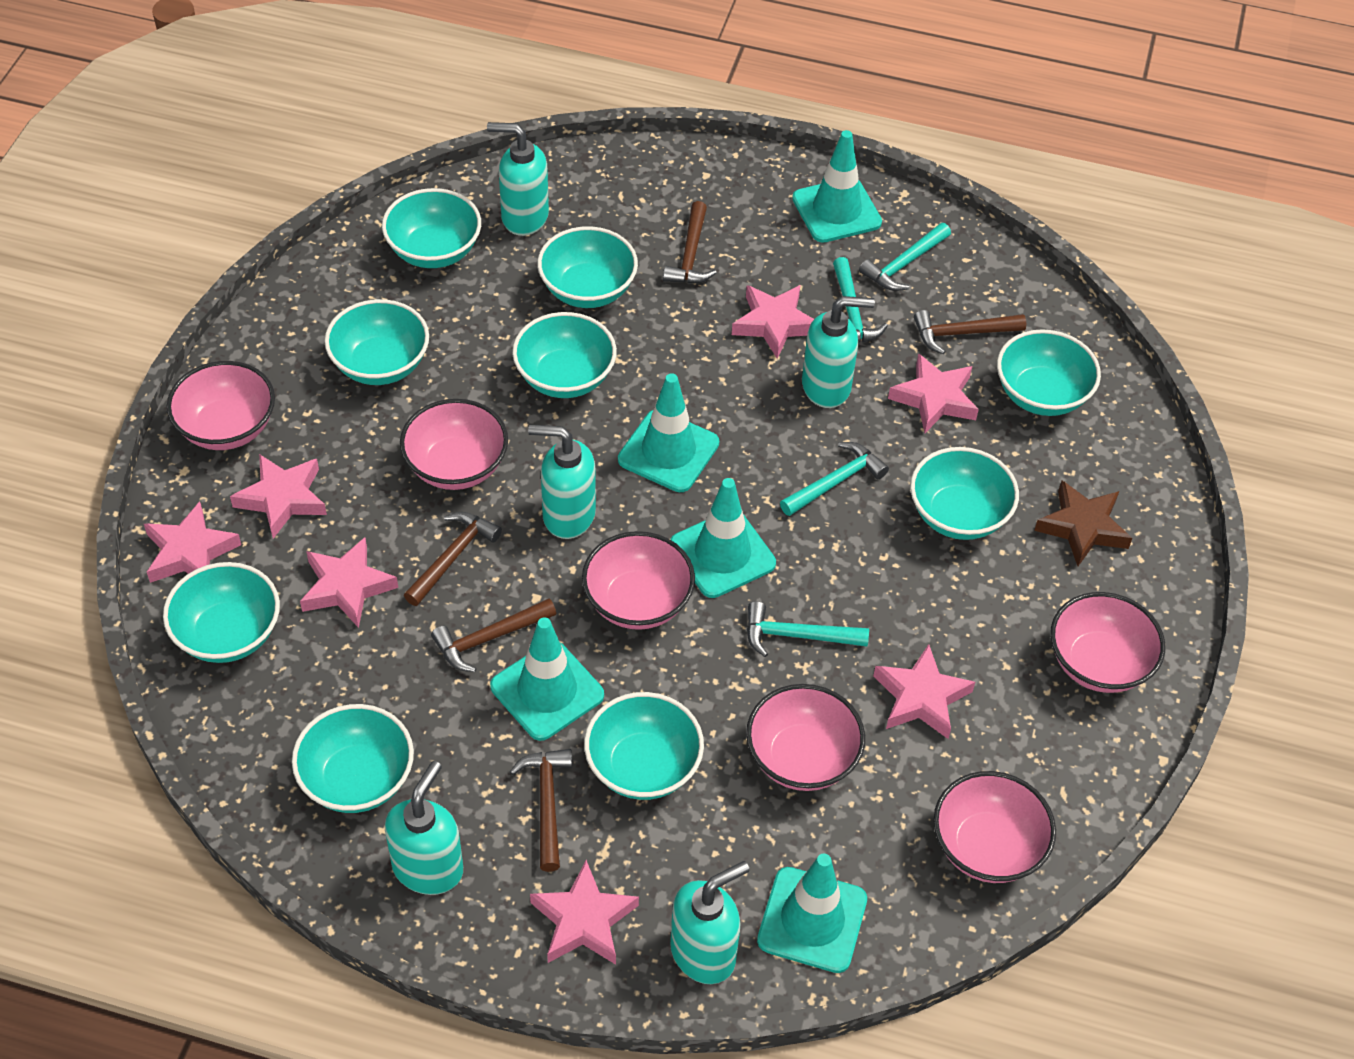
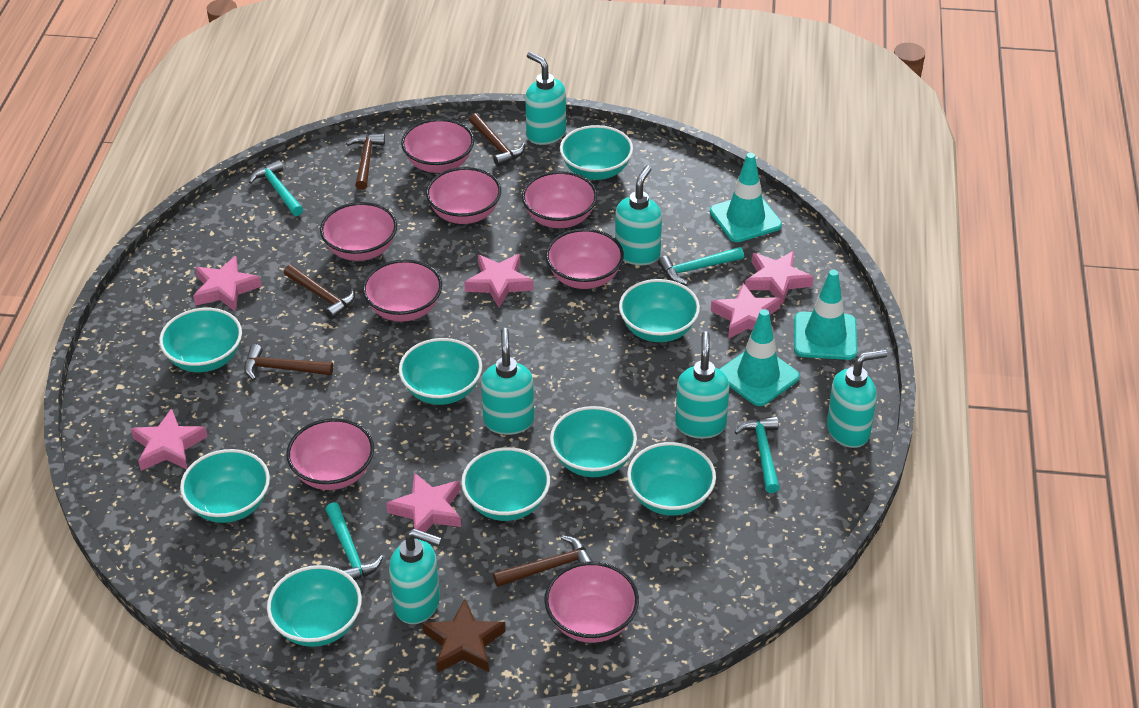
pink bowl: 6 -> 8
pink star: 7 -> 6
turquoise soap dispenser: 5 -> 6
turquoise traffic cone: 5 -> 3

